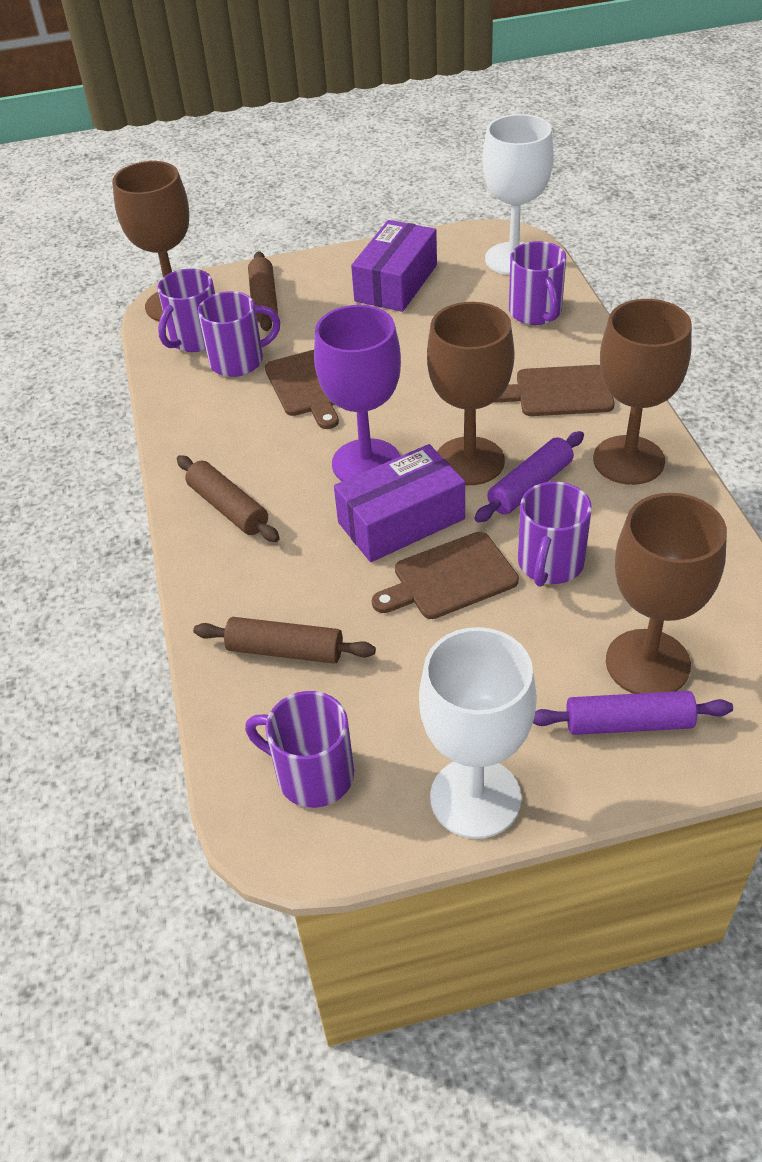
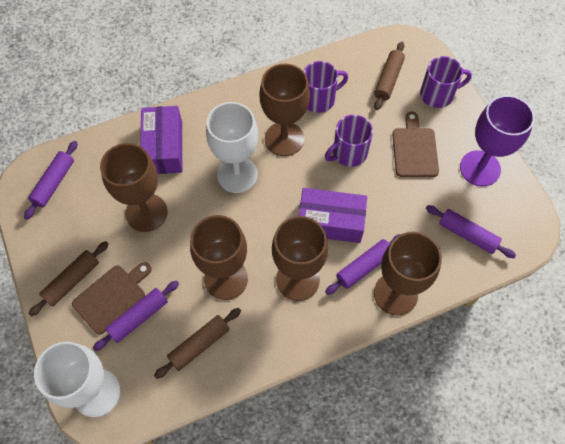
brown cutting board: 3 -> 2
brown goblet: 4 -> 5
purple mug: 5 -> 3
purple rolling pin: 2 -> 4

